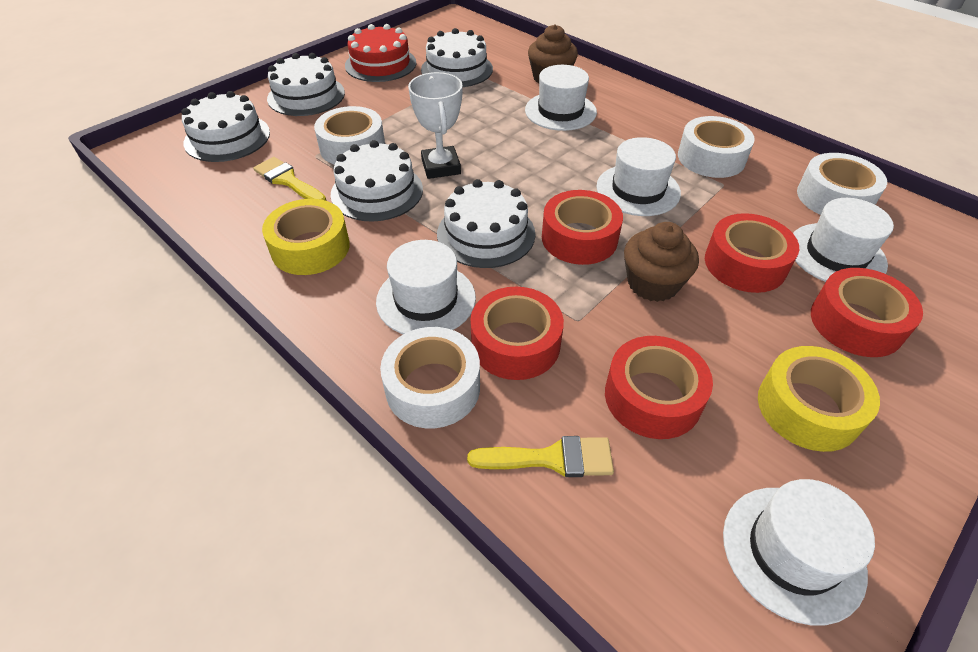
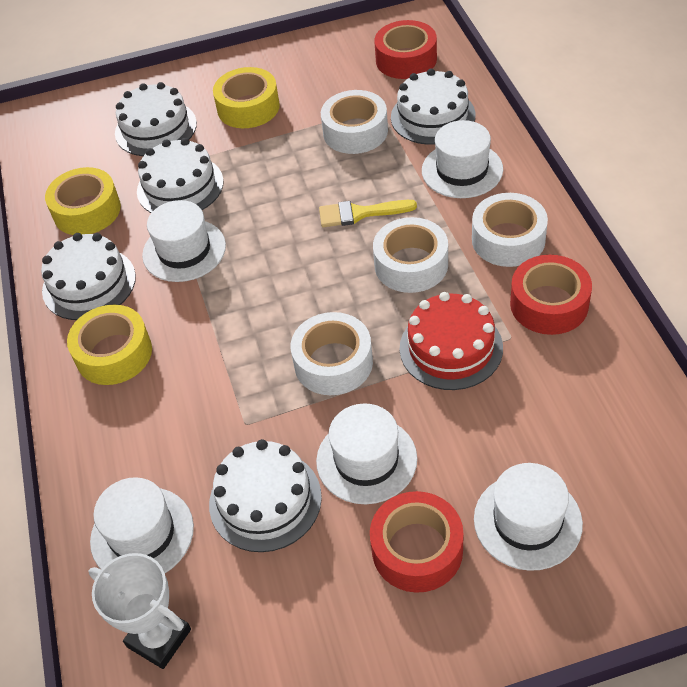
brown cupcake: 2 -> 0
red tape: 5 -> 3
yellow brush: 2 -> 1
yellow tape: 2 -> 3

